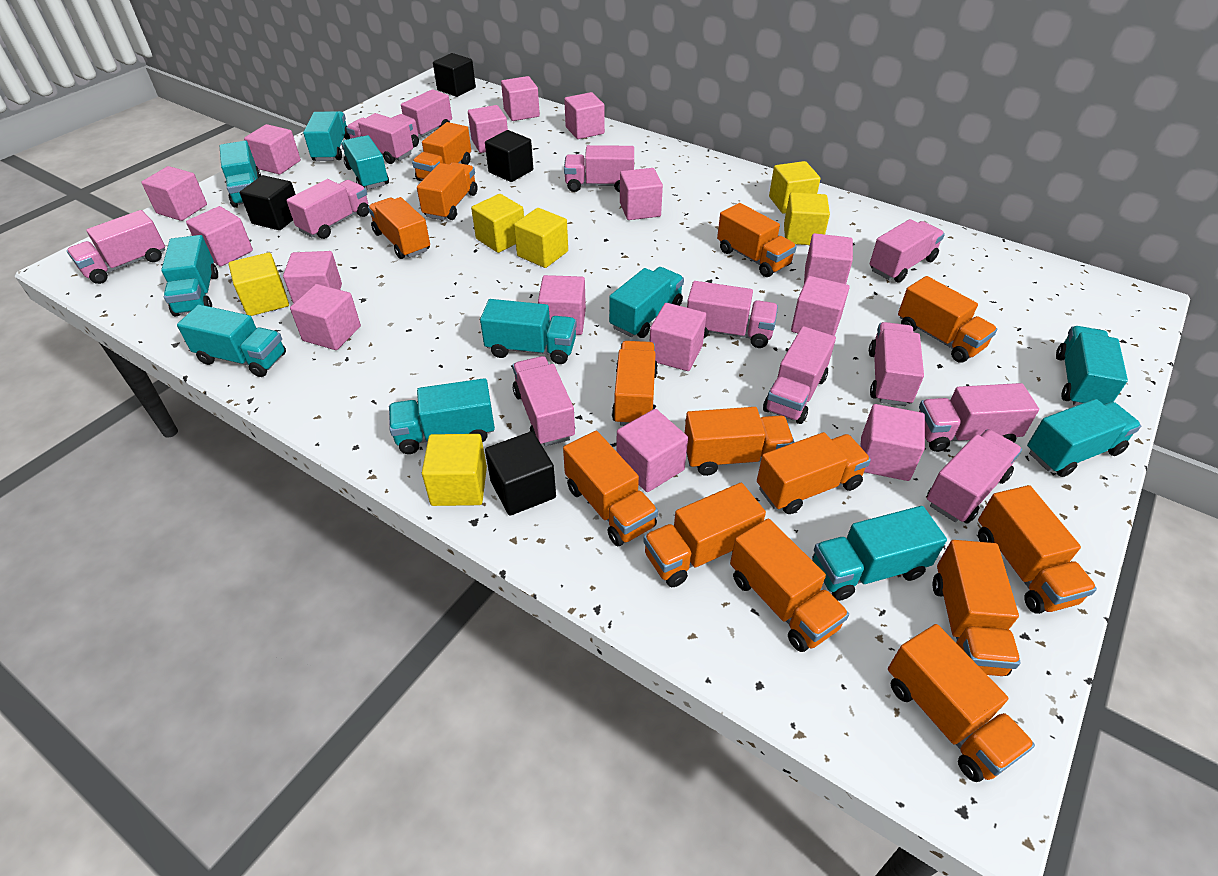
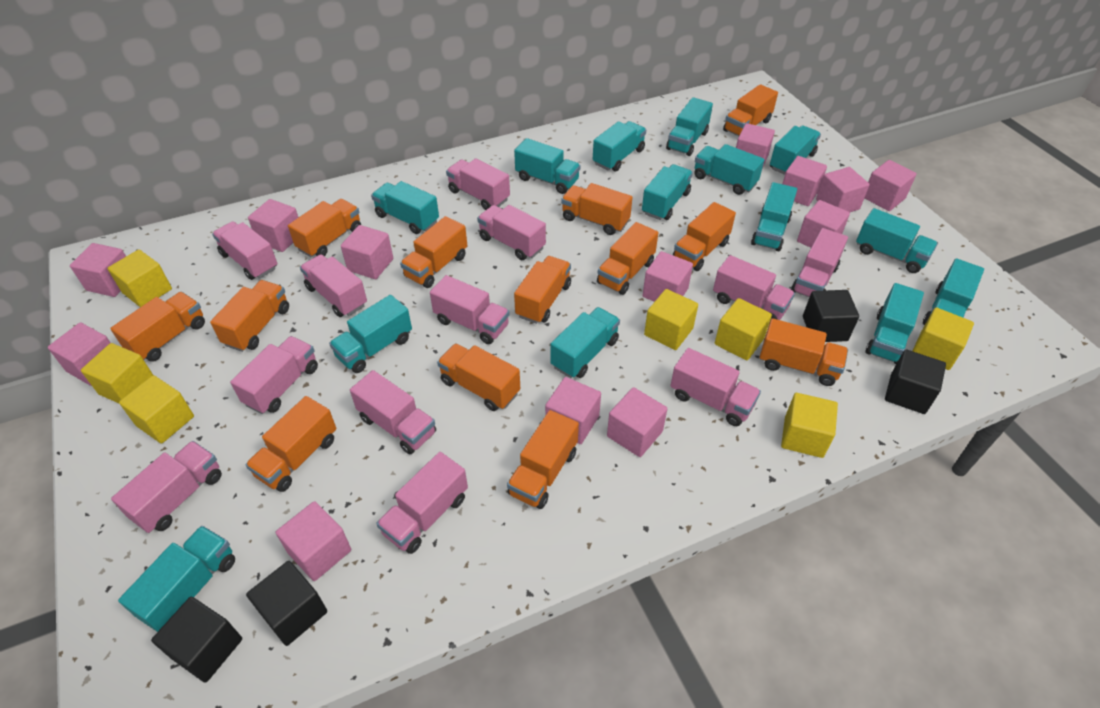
orange truck: 14 -> 13
pink cube: 15 -> 13
turquoise truck: 11 -> 14
yellow cube: 6 -> 7

